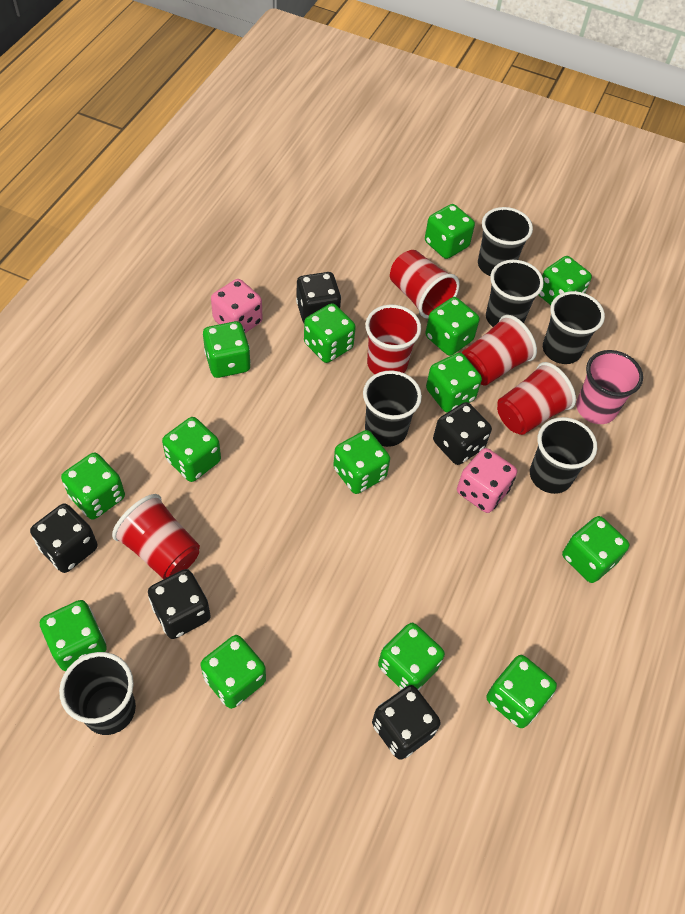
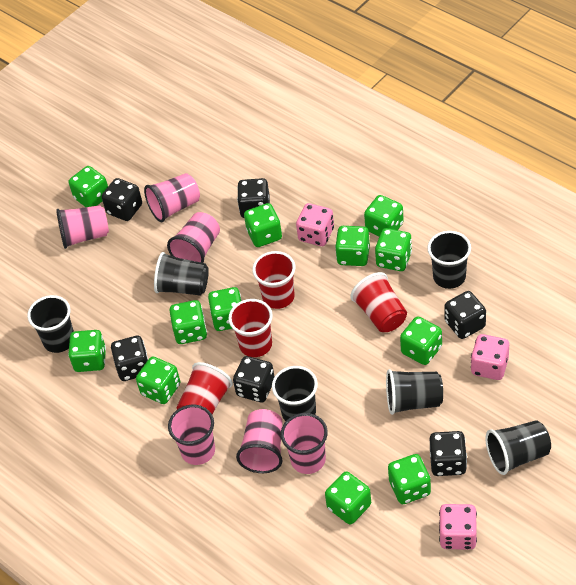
black dice: 5 -> 6
green dice: 14 -> 12
pink cup: 1 -> 6
pink dice: 2 -> 3
red cup: 5 -> 4

